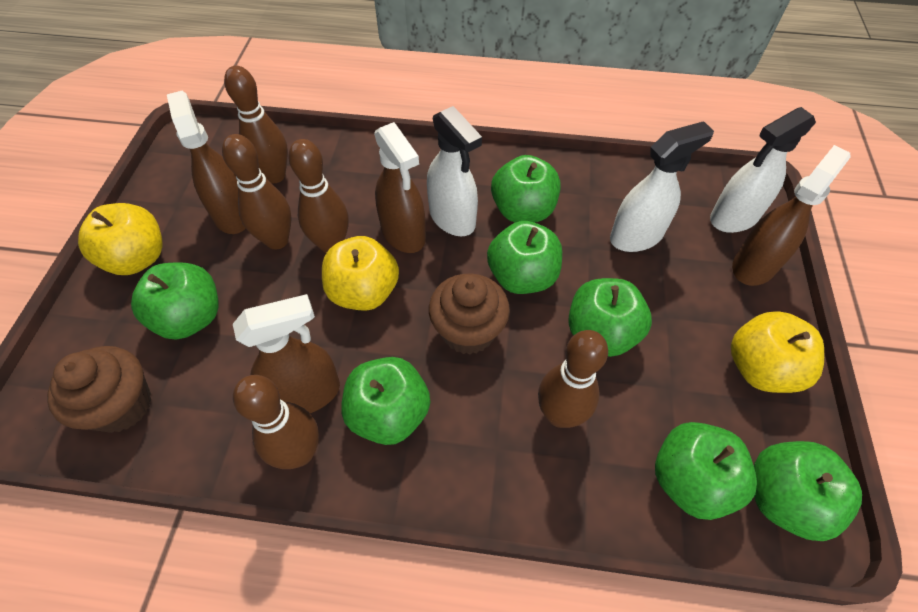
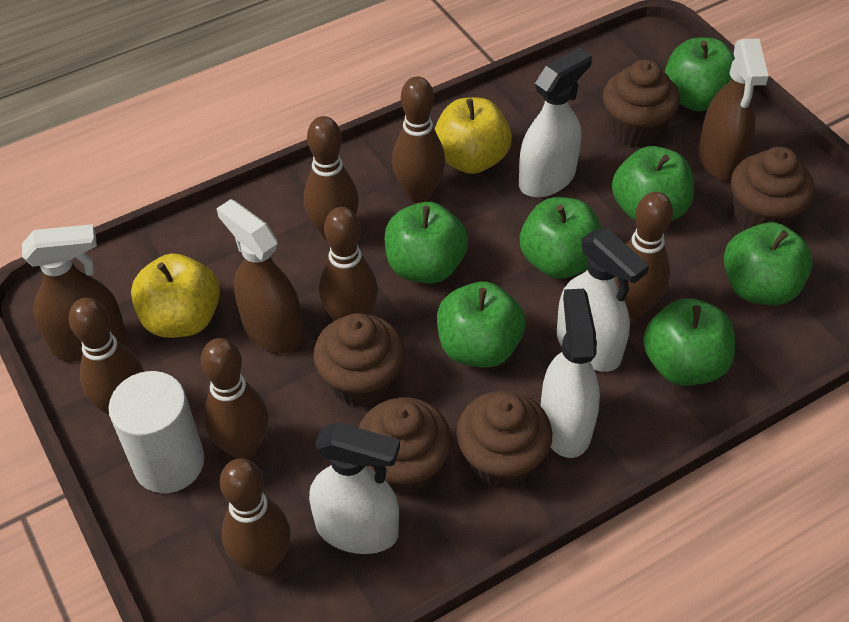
brown bowling pin: 5 -> 7
brown cupcake: 2 -> 5
brown spray bottle: 4 -> 3
white cylinder: 0 -> 1
white spray bottle: 3 -> 4
yellow apple: 3 -> 2

